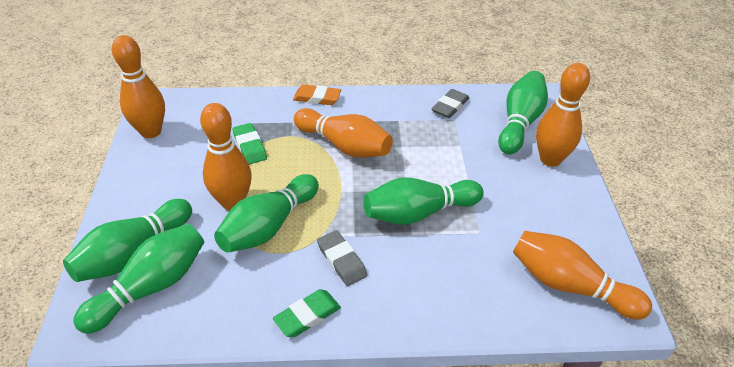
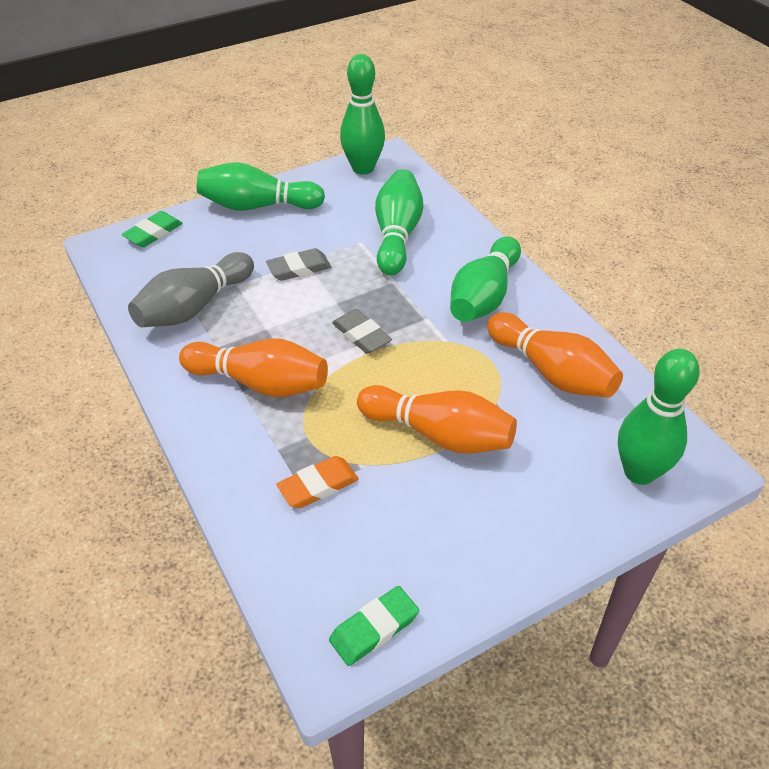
grey bowling pin: 0 -> 1
orange bowling pin: 5 -> 3

